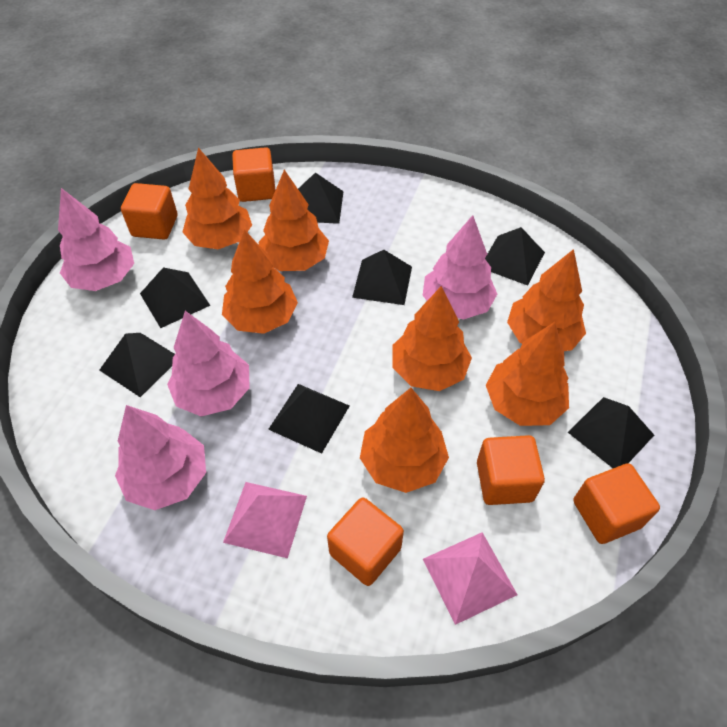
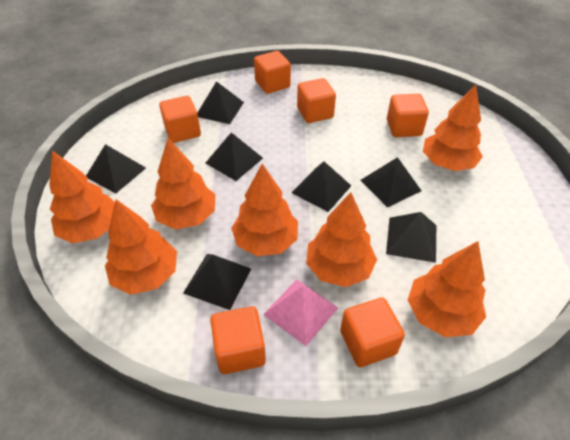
orange cube: 5 -> 6
pink pyramid: 2 -> 1
pink tree: 4 -> 0

